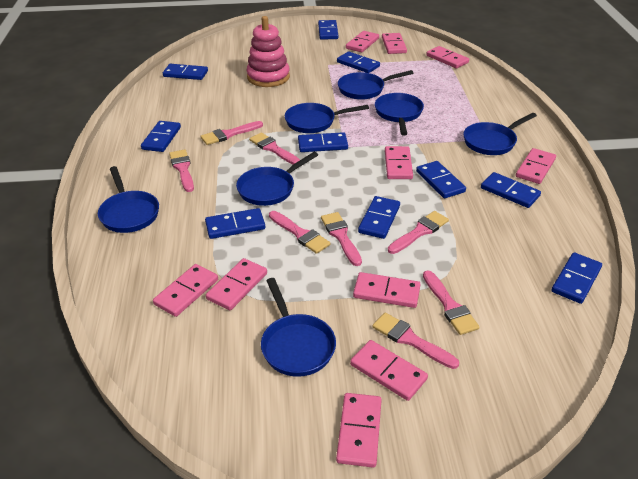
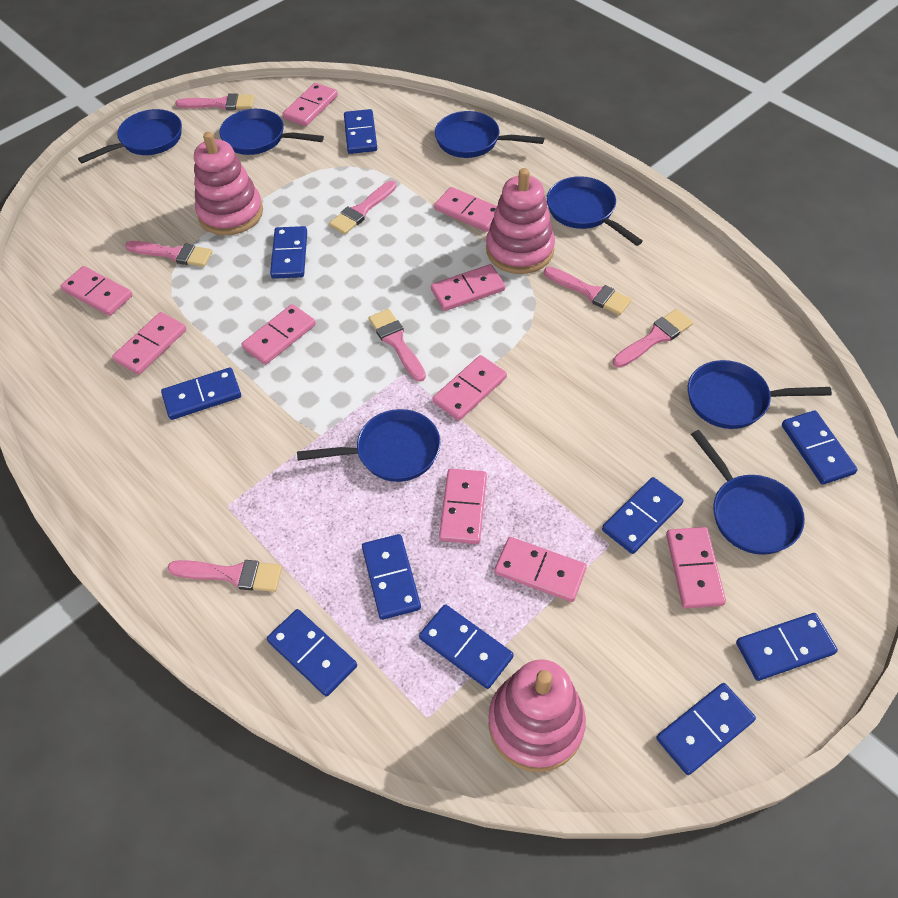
pink brush: 8 -> 7
pink stacking toy: 1 -> 3

